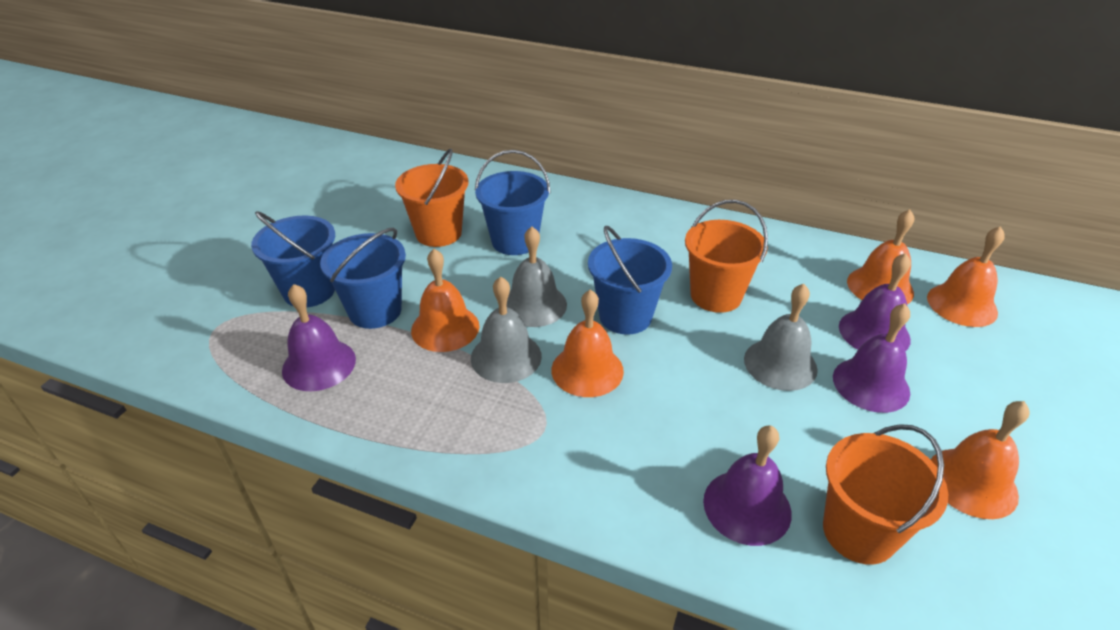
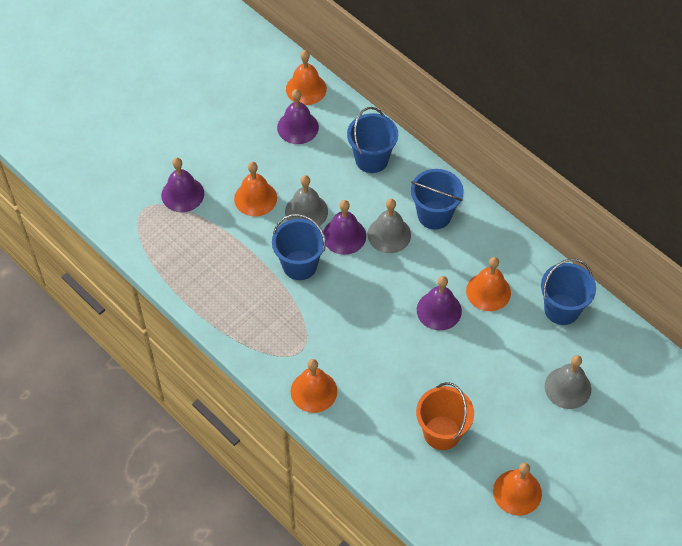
orange bucket: 3 -> 1

